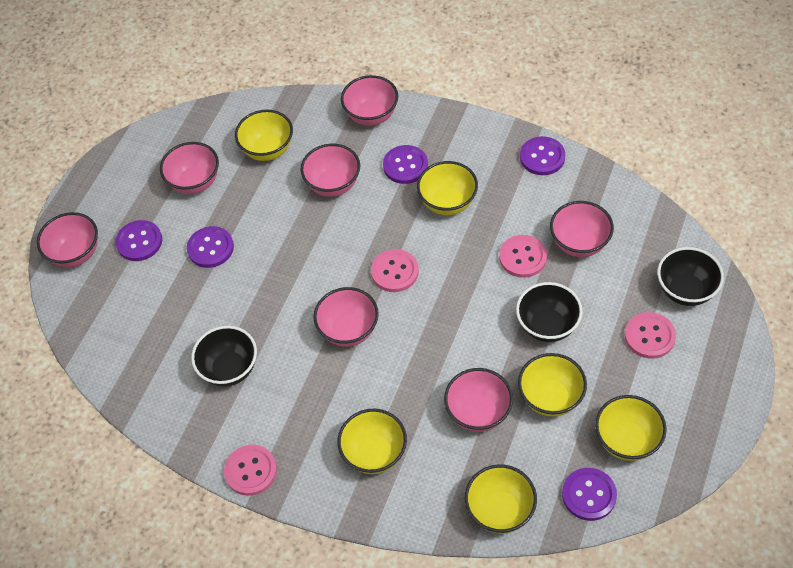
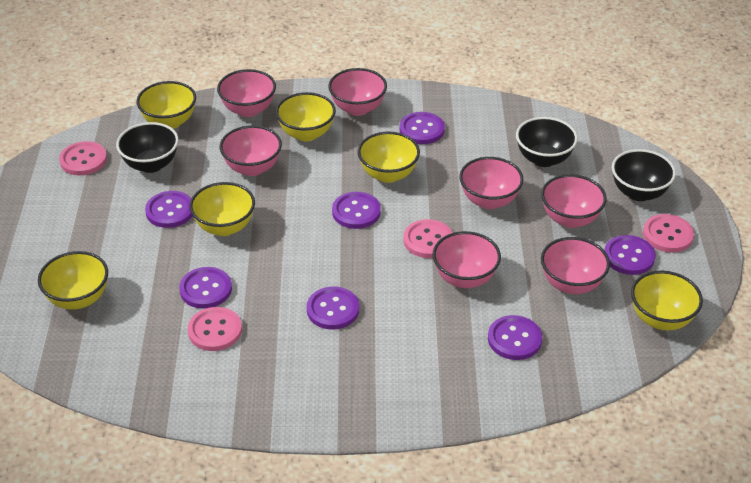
purple button: 5 -> 7

